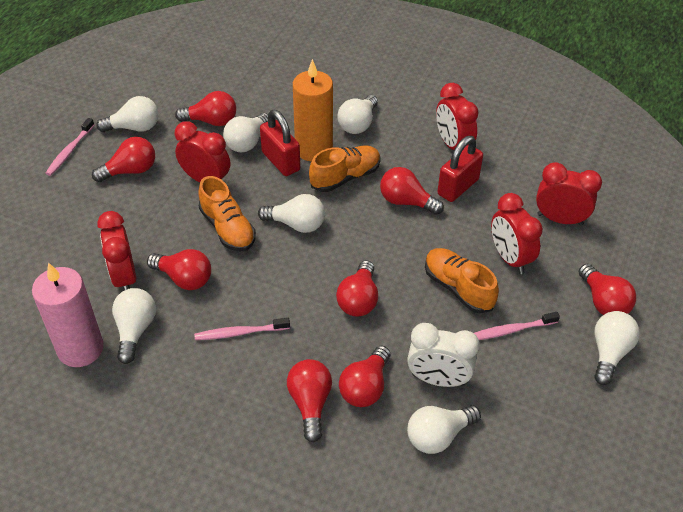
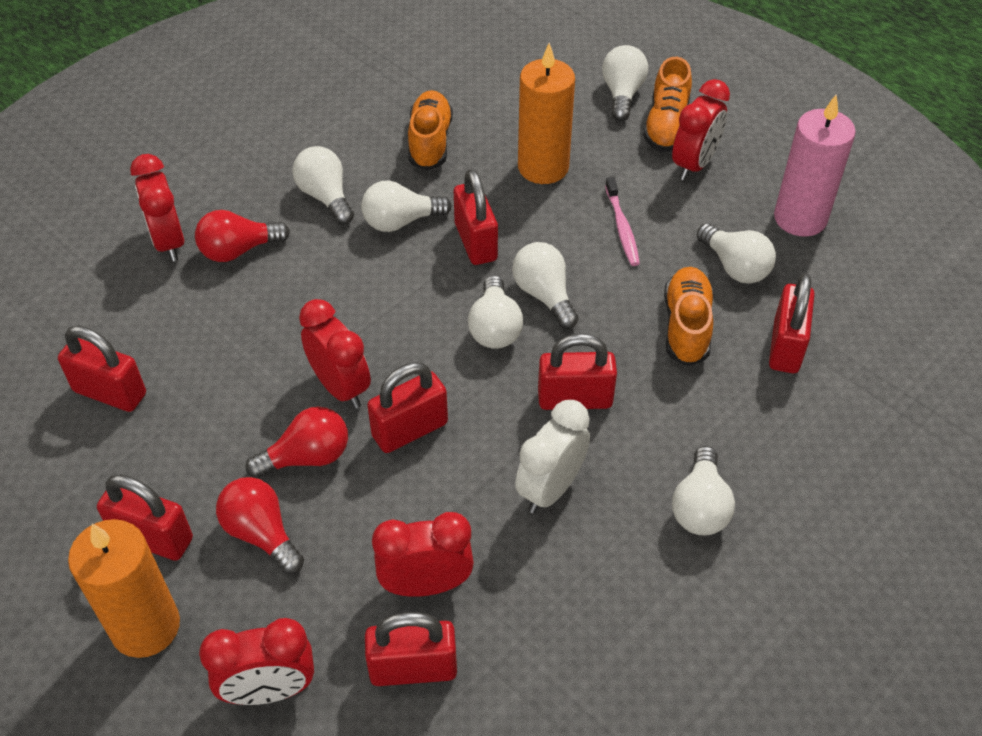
orange candle: 1 -> 2
pink toothbrush: 3 -> 1
red light bulb: 8 -> 3
red padlock: 2 -> 7

